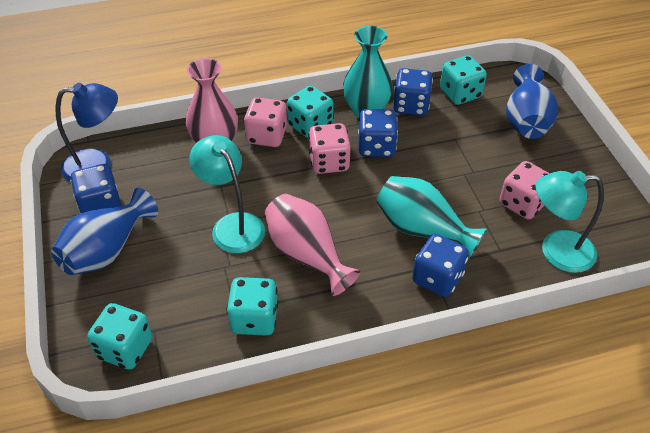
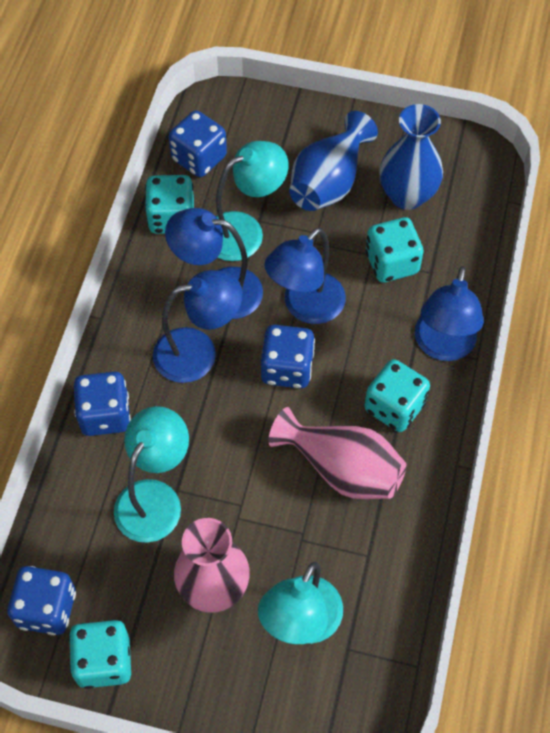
blue lamp: 1 -> 4
pink dice: 3 -> 0
turquoise lamp: 2 -> 3
turquoise vase: 2 -> 0

